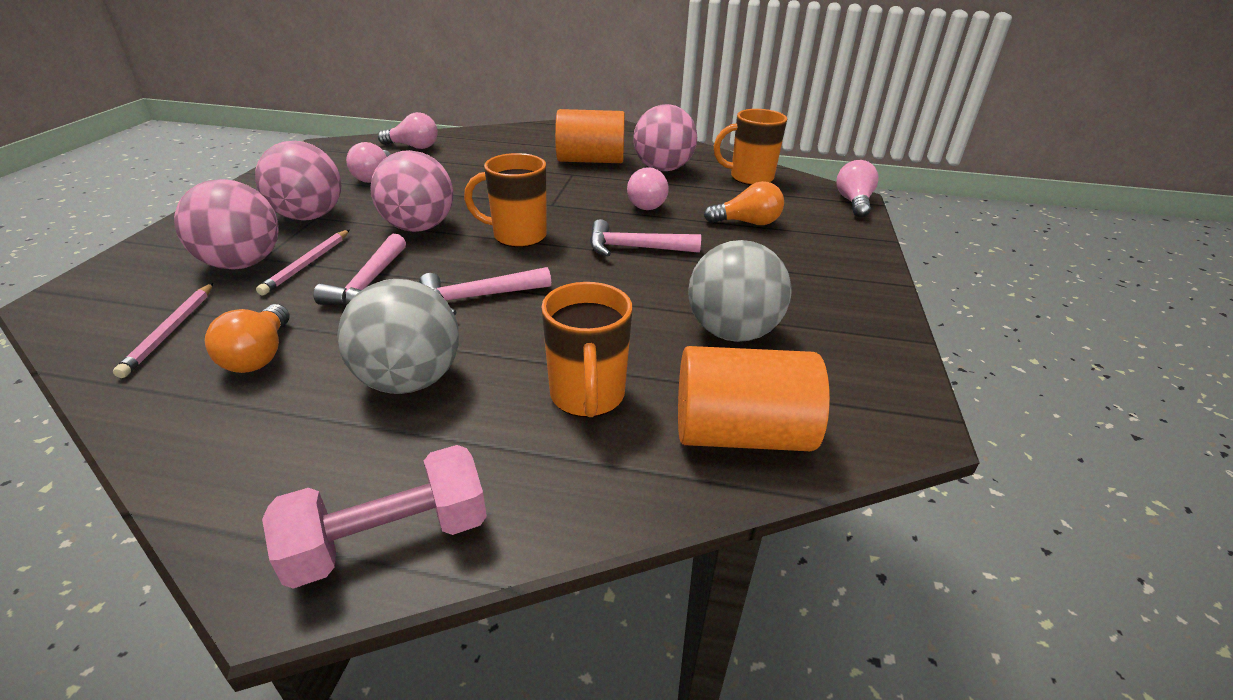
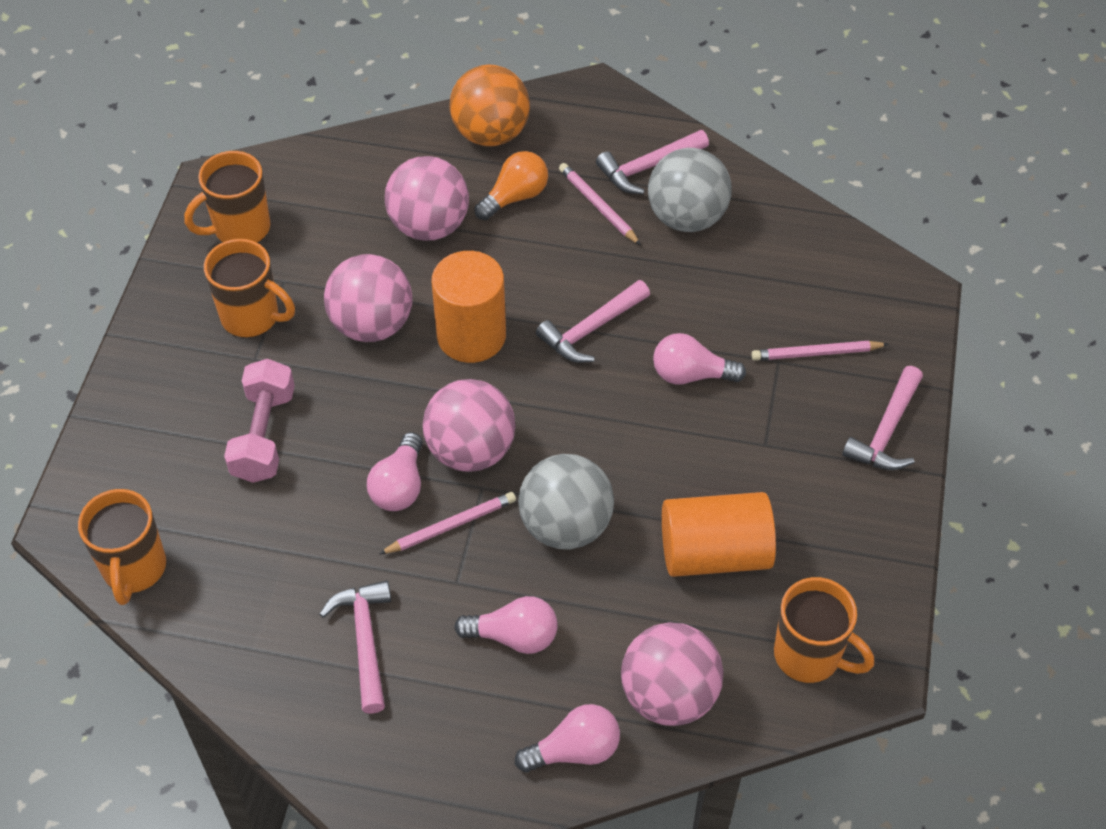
orange ball: 0 -> 1
orange light bulb: 2 -> 1
orange mug: 3 -> 4
pink hammer: 3 -> 4
pink pencil: 2 -> 3

